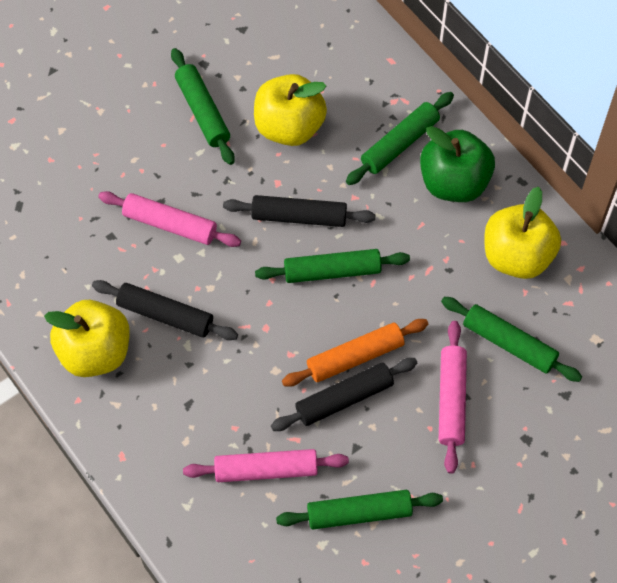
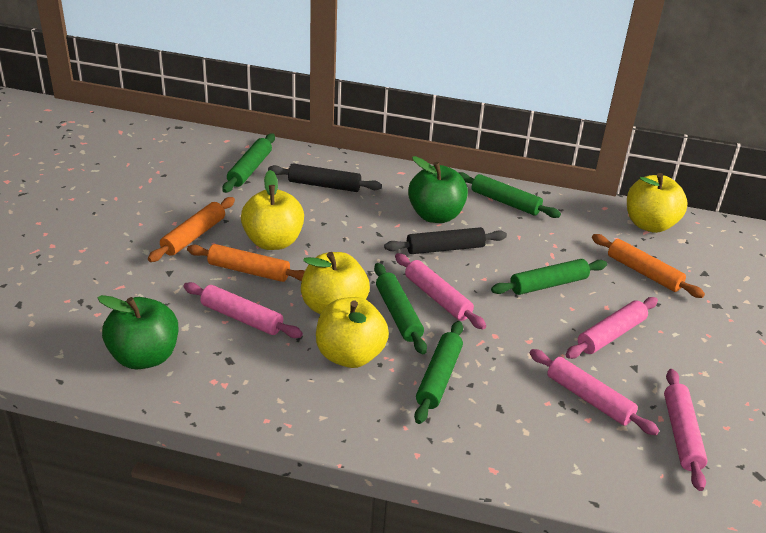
black rolling pin: 3 -> 2
green apple: 1 -> 2
orange rolling pin: 1 -> 3
pink rolling pin: 3 -> 5
yellow apple: 3 -> 4

